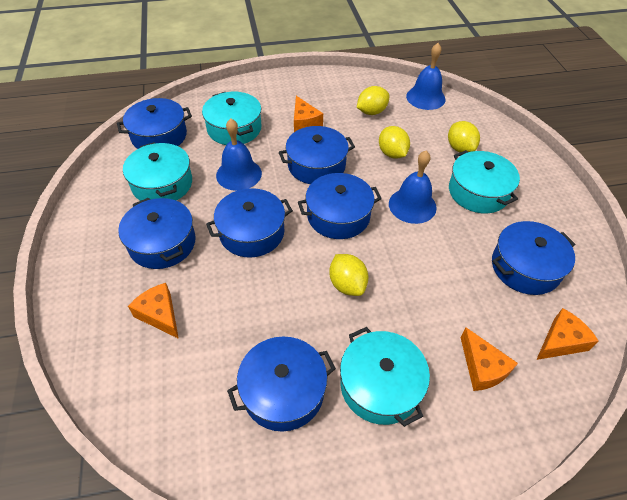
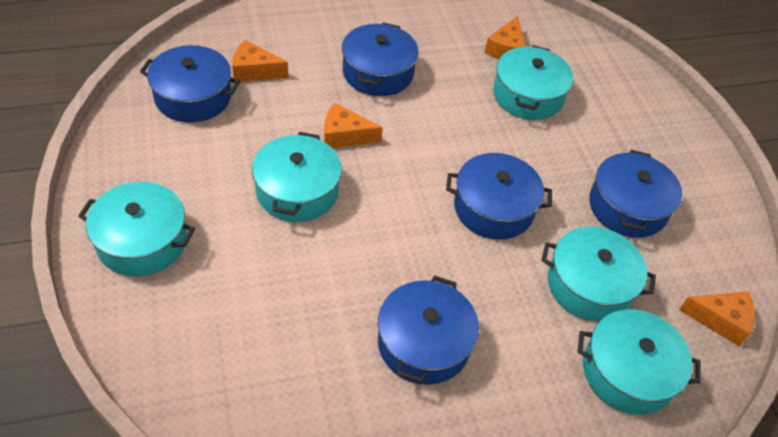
blue bell: 3 -> 0
blue pot: 7 -> 5
turquoise pot: 4 -> 5
yellow lemon: 4 -> 0

